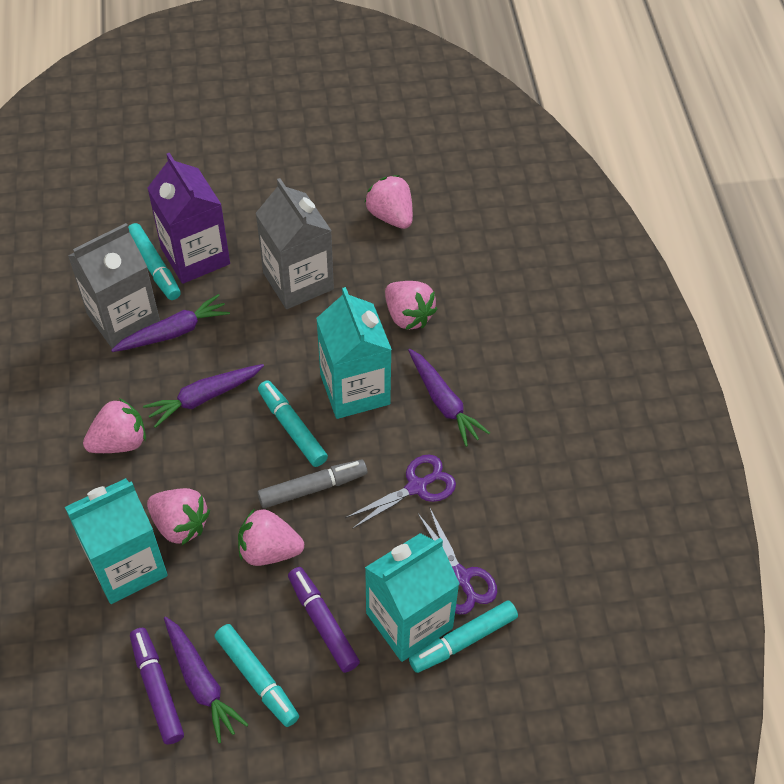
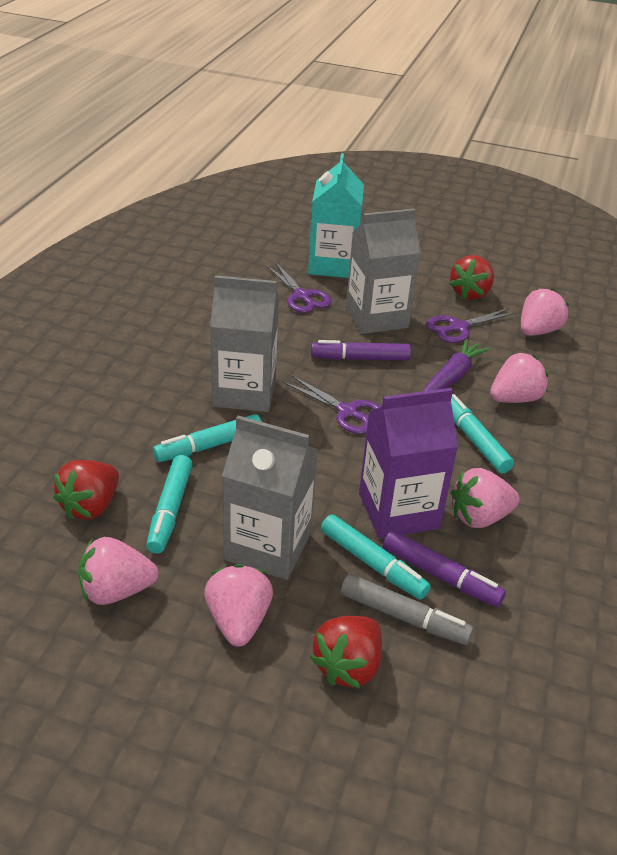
grey carton: 2 -> 3
purple carrot: 4 -> 1
purple scissors: 2 -> 3
red strawberry: 0 -> 3
turquoise carton: 3 -> 1

